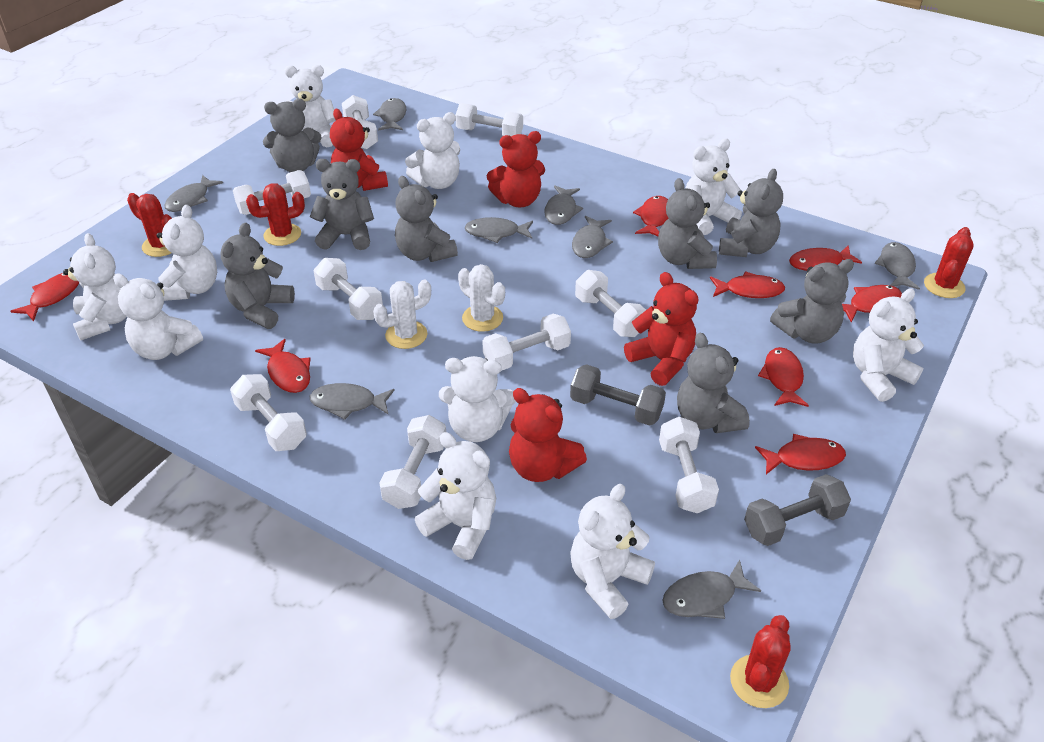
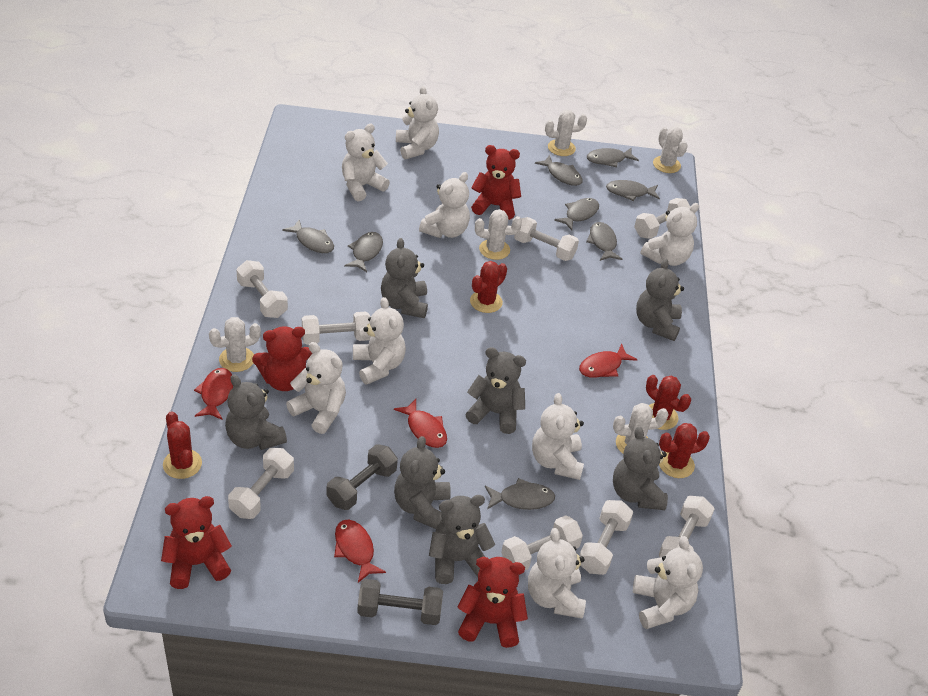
grey teddy bear: 8 -> 7
red fish: 8 -> 4
white cactus: 2 -> 5
white dumbbell: 9 -> 8
white teddy bear: 10 -> 9

